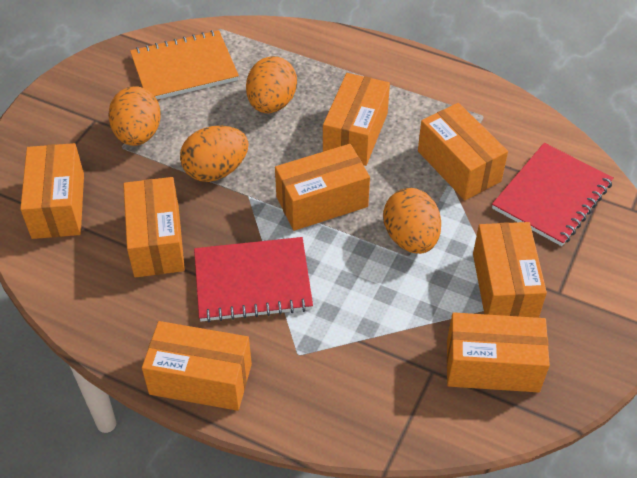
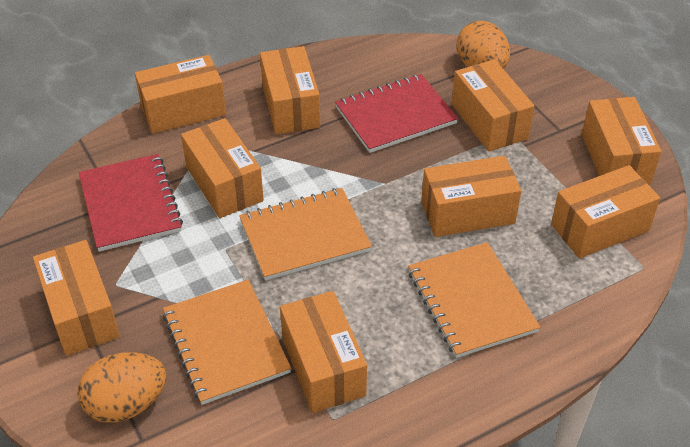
orange box: 8 -> 9
orange egg: 4 -> 2
orange notebook: 1 -> 3

